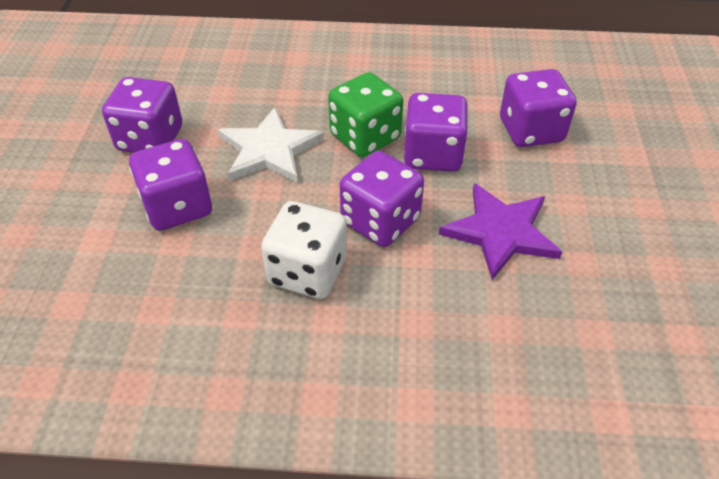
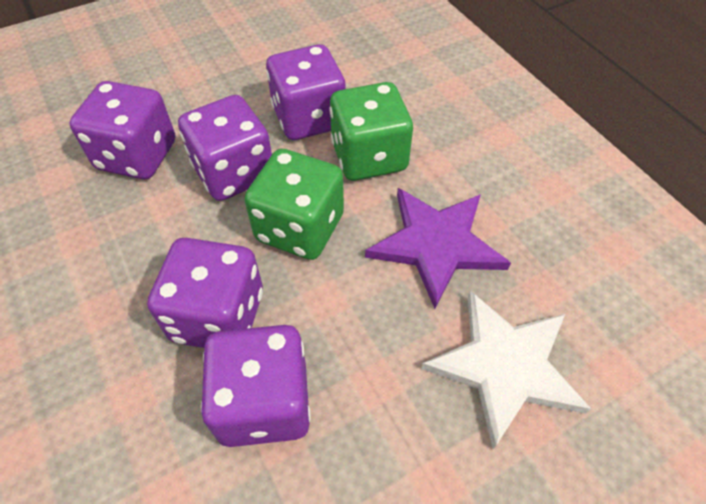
green dice: 1 -> 2
white dice: 1 -> 0

